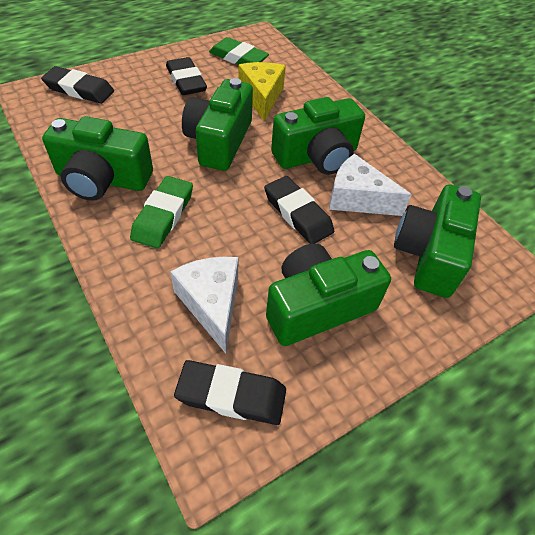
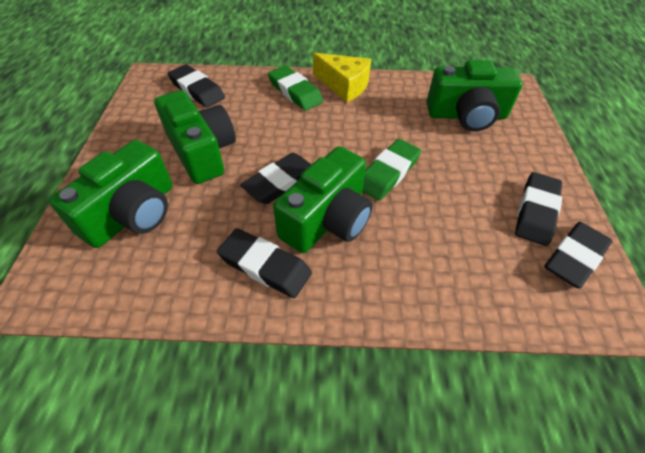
black eraser: 4 -> 5
green camera: 5 -> 4
white cheese: 2 -> 0

